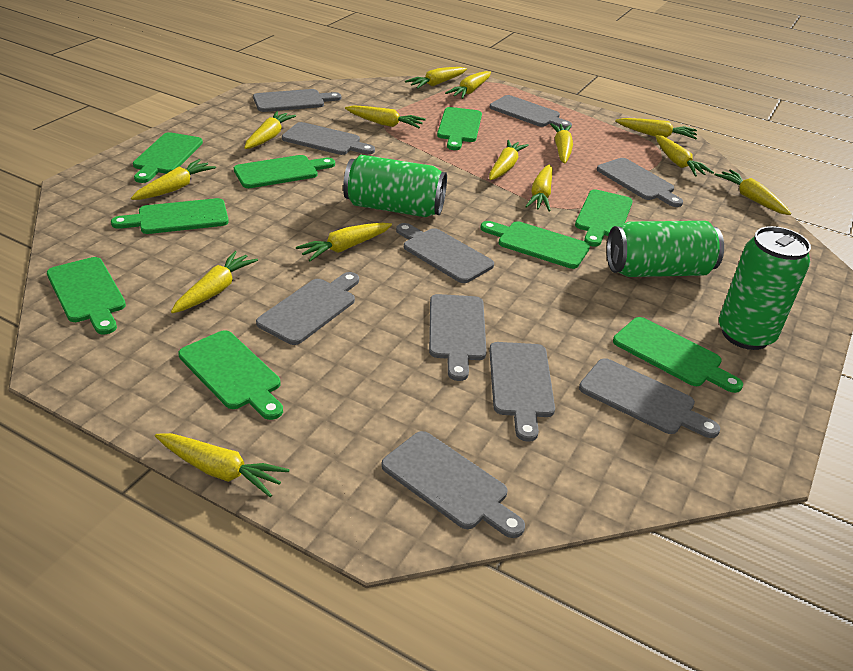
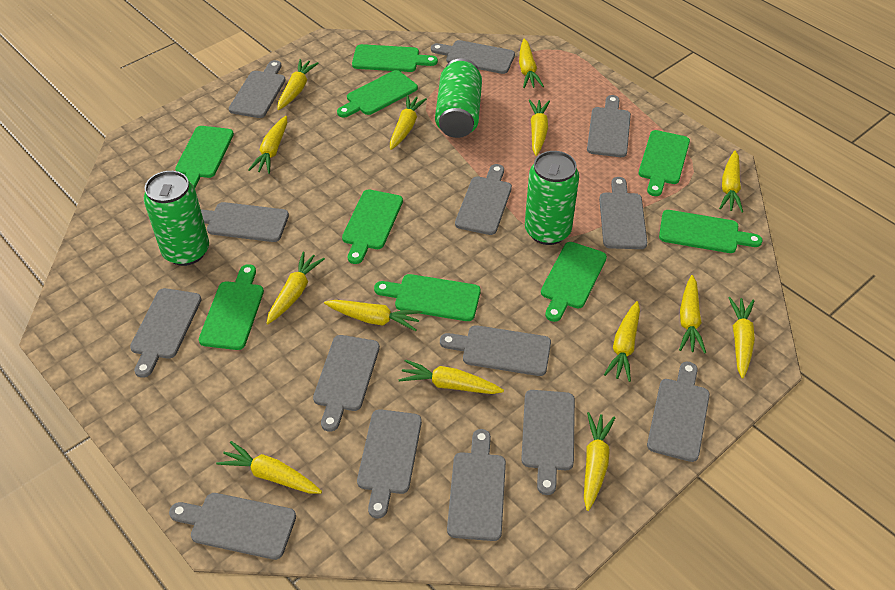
grey cutting board: 10 -> 14

